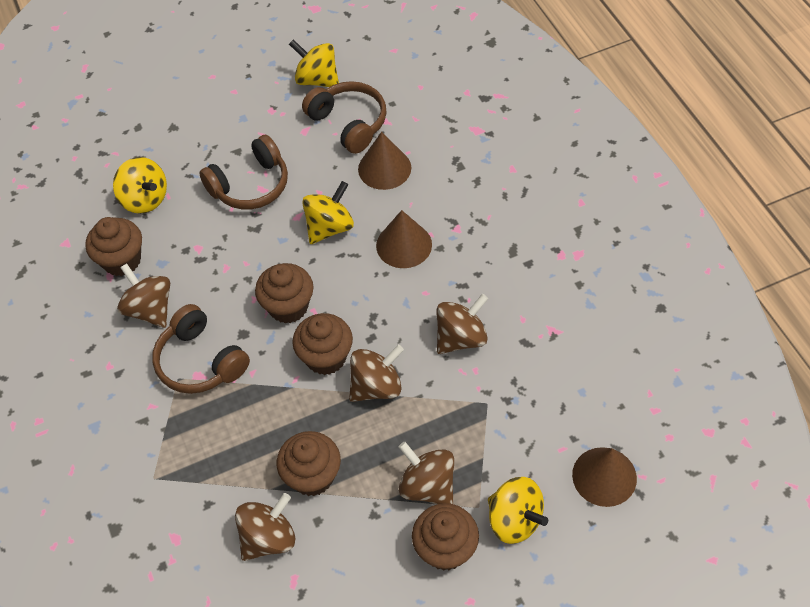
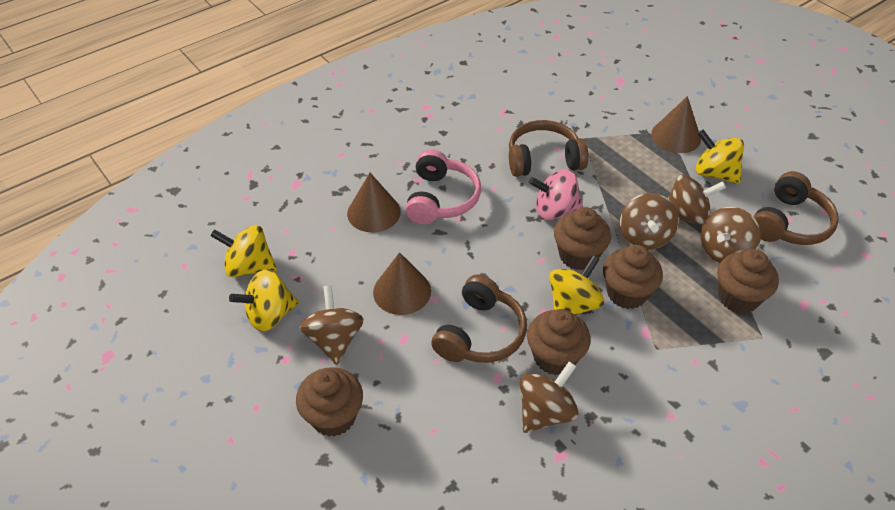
pink headphones: 0 -> 1
pink spinning top: 0 -> 1

